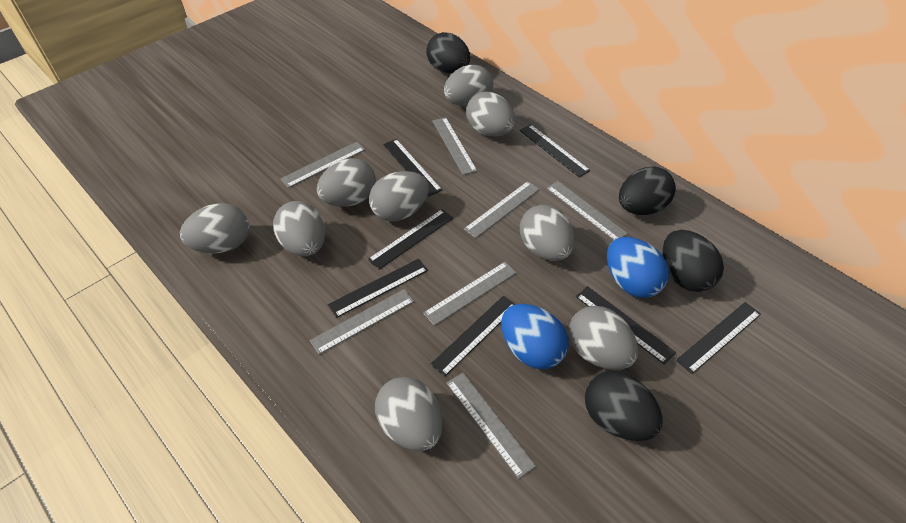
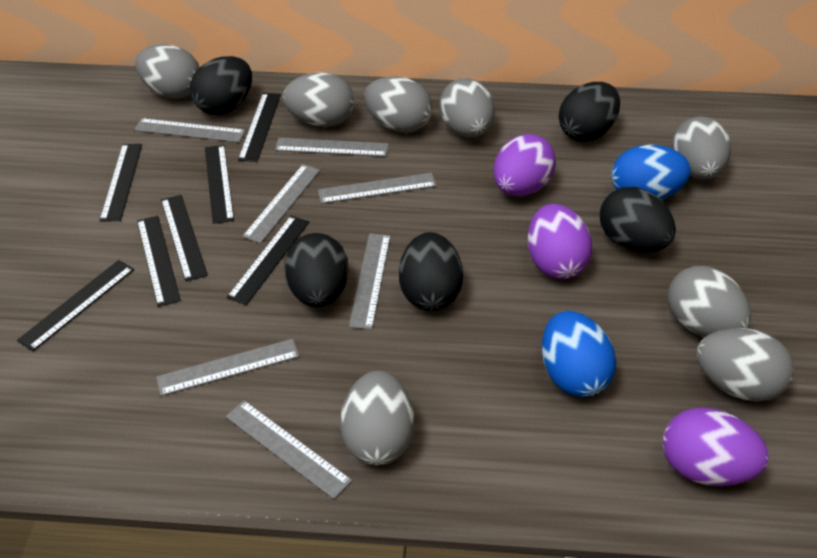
black egg: 4 -> 5
grey egg: 9 -> 8
purple egg: 0 -> 3

